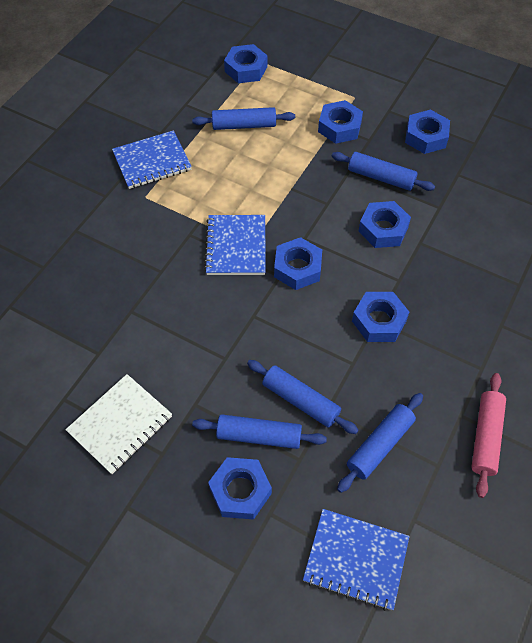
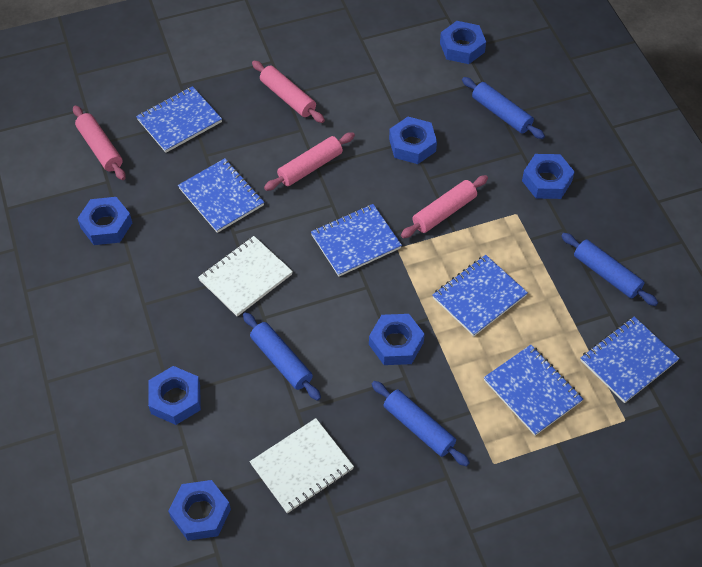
blue notebook: 3 -> 6
blue rolling pin: 5 -> 4
pink rolling pin: 1 -> 4
white notebook: 1 -> 2

